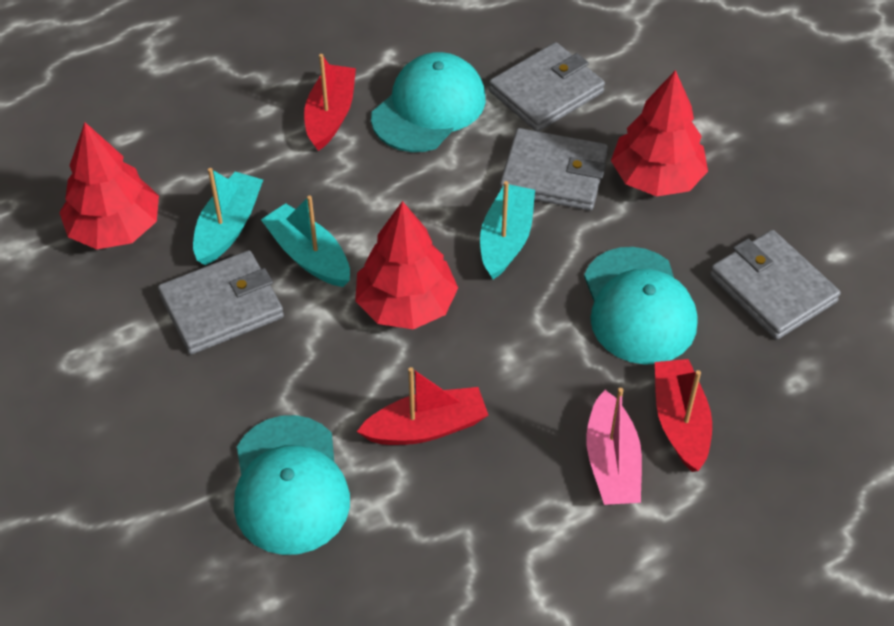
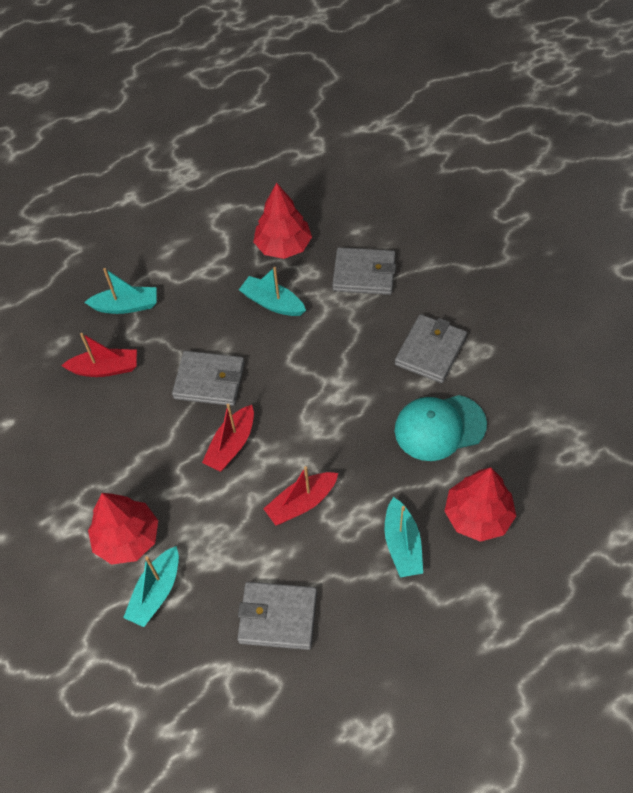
pink boat: 1 -> 0
turquoise boat: 3 -> 4
turquoise cap: 3 -> 1

